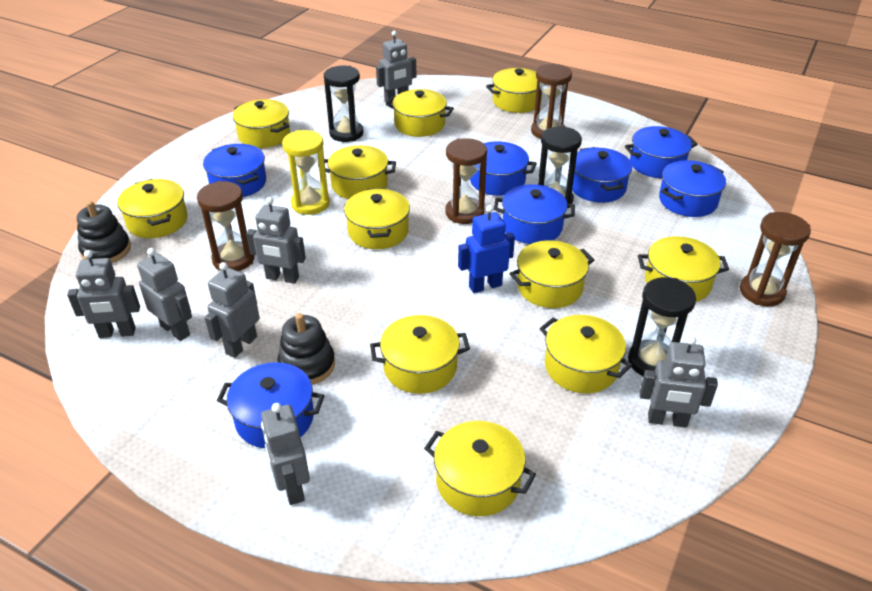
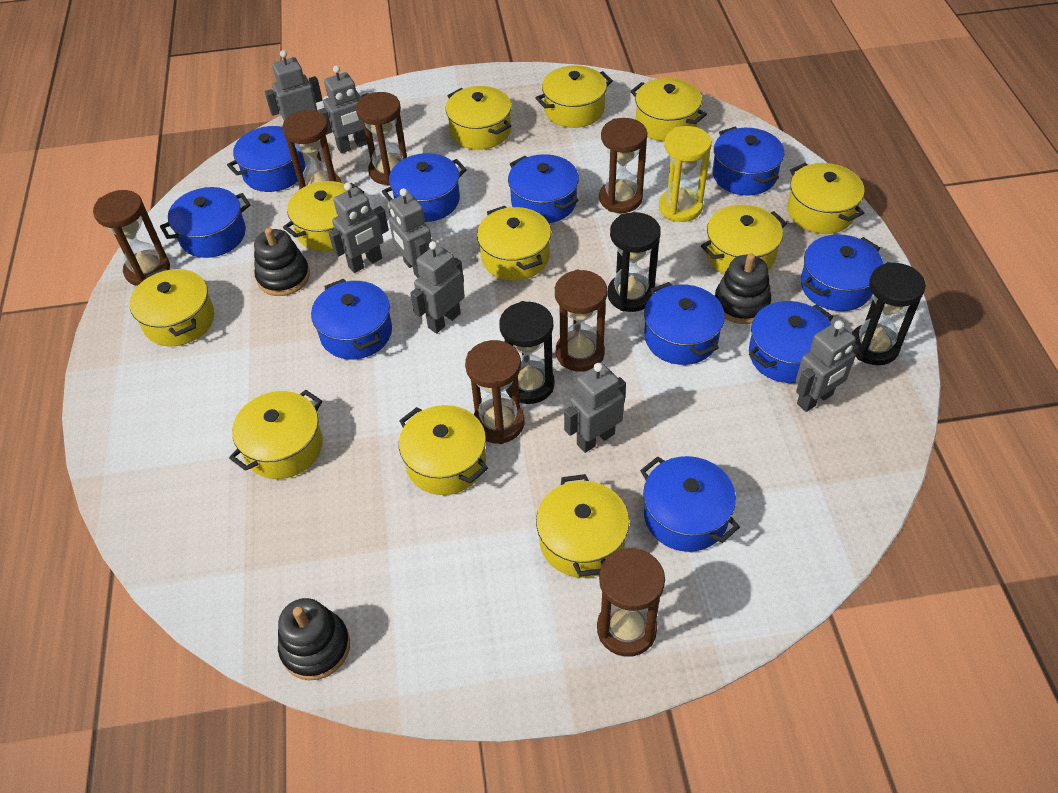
black stacking toy: 2 -> 3
blue pot: 7 -> 10
blue robot: 1 -> 0
brown hourglass: 4 -> 7

